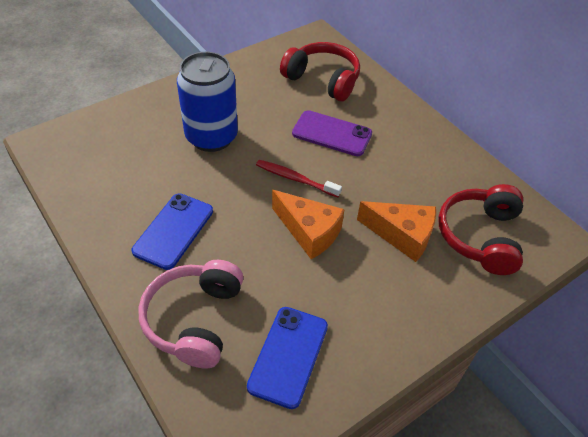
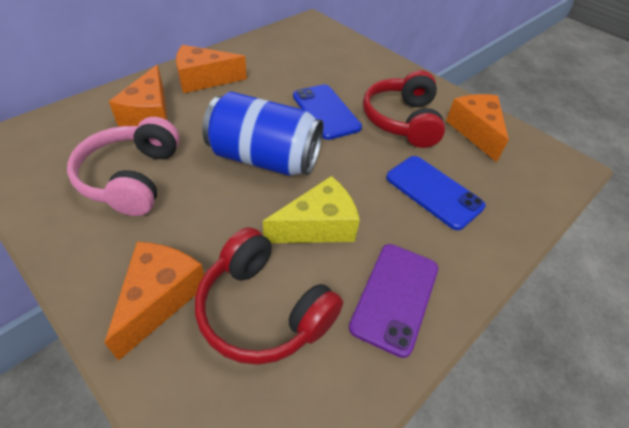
orange cheese: 2 -> 4
red toothbrush: 1 -> 0
yellow cheese: 0 -> 1

